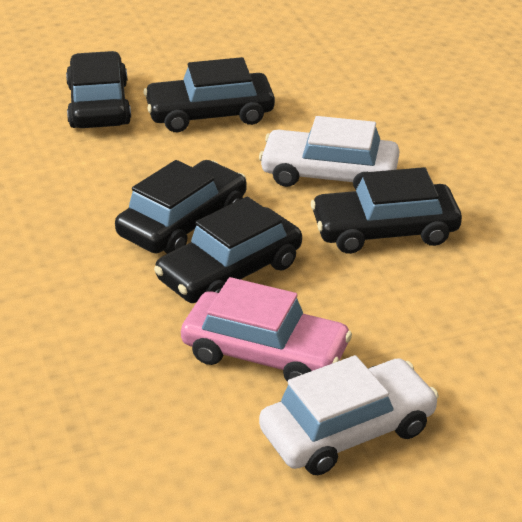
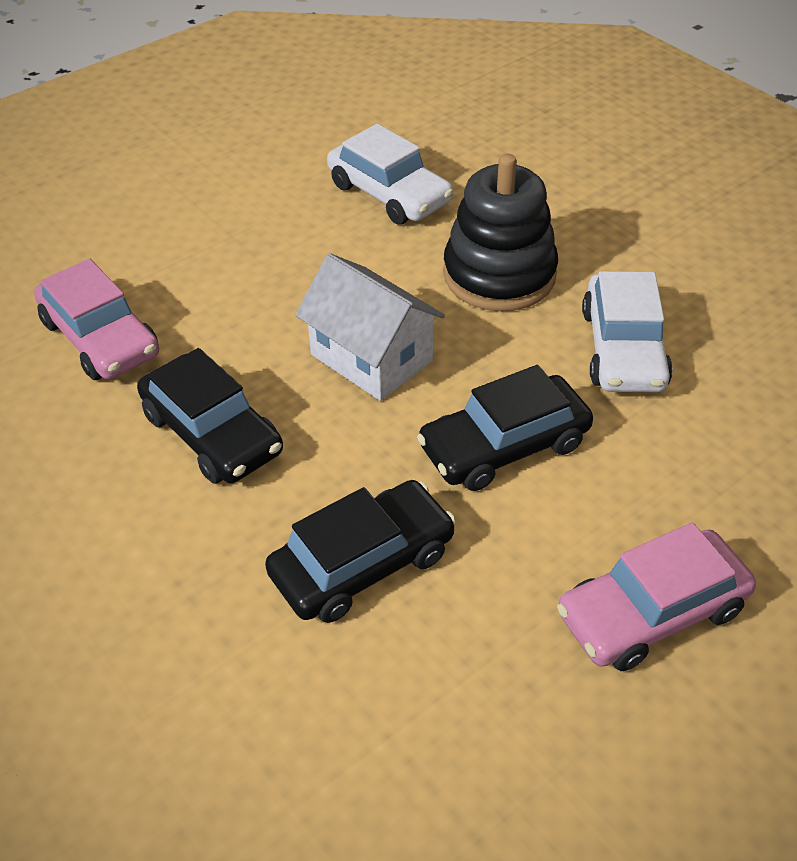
black car: 5 -> 3
black stacking toy: 0 -> 1
pink car: 1 -> 2
white house: 0 -> 1

